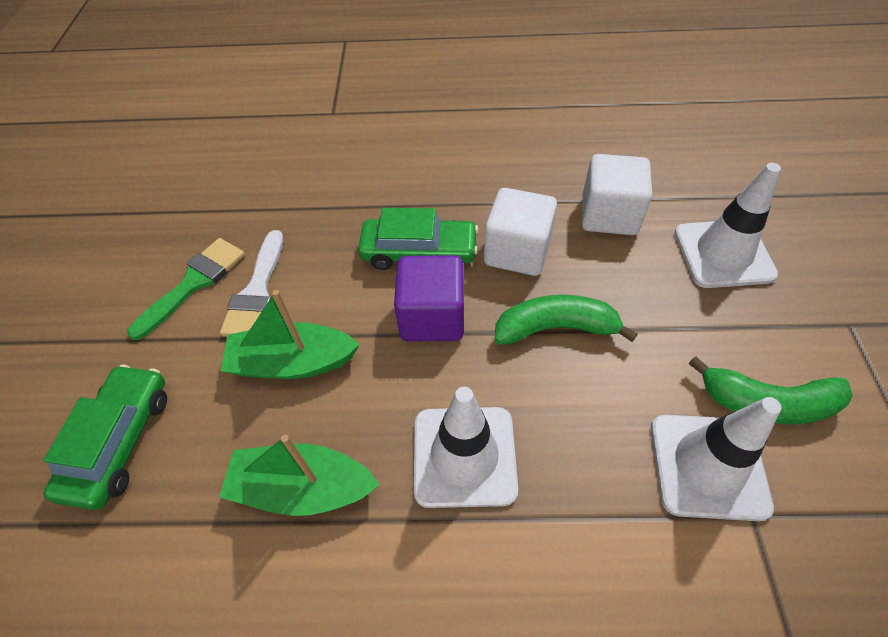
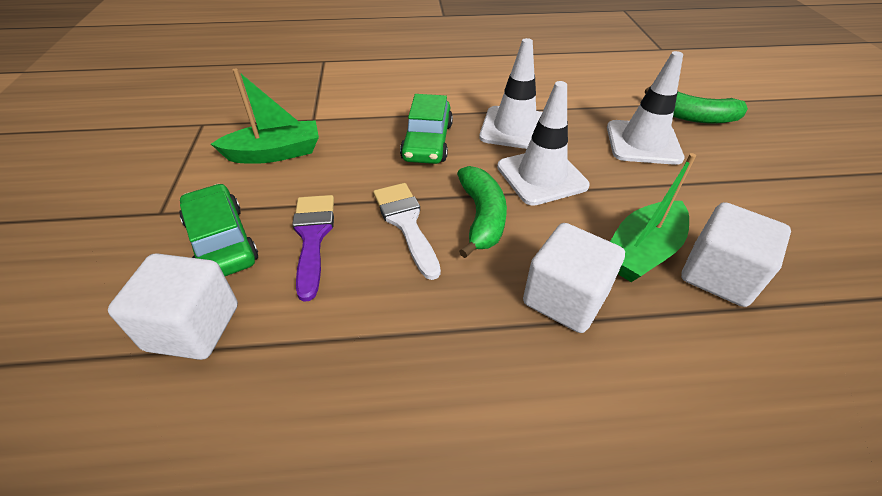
green brush: 1 -> 0
purple brush: 0 -> 1
purple cube: 1 -> 0
white cube: 2 -> 3

